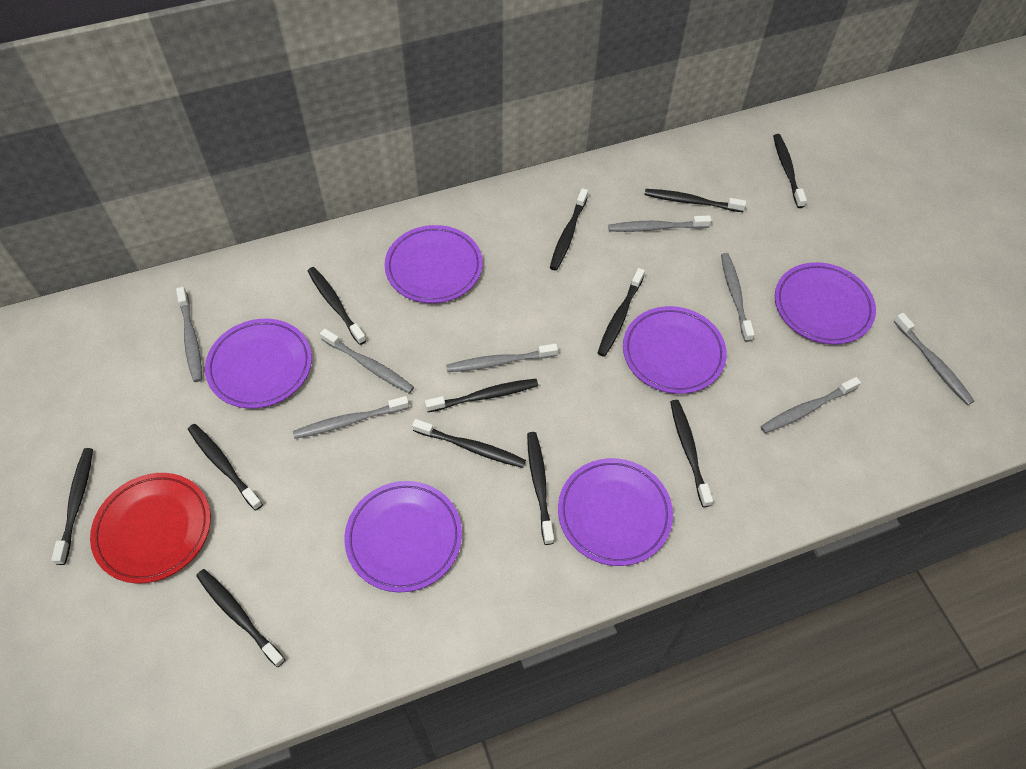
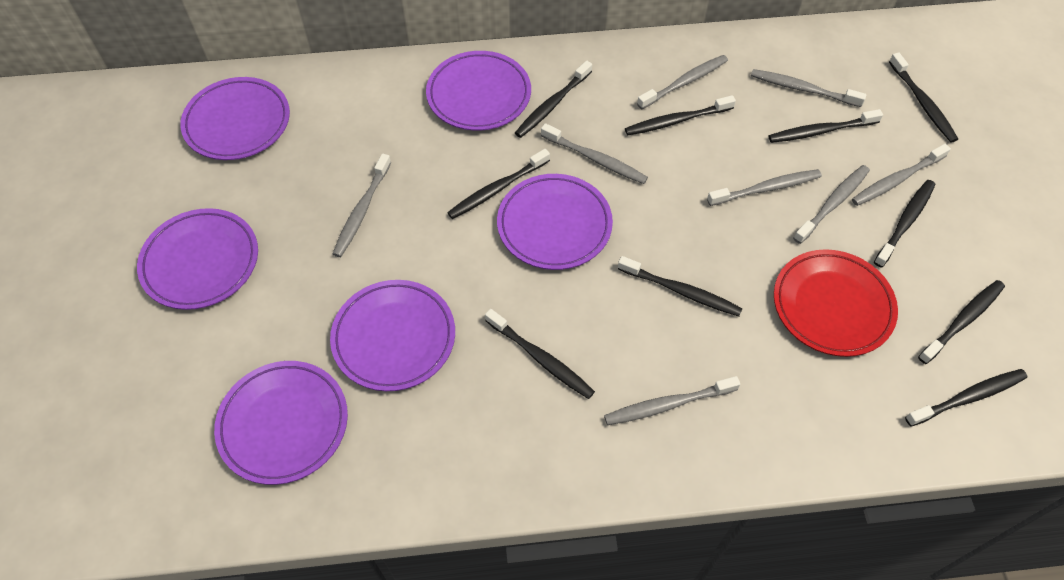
black toothbrush: 12 -> 10

